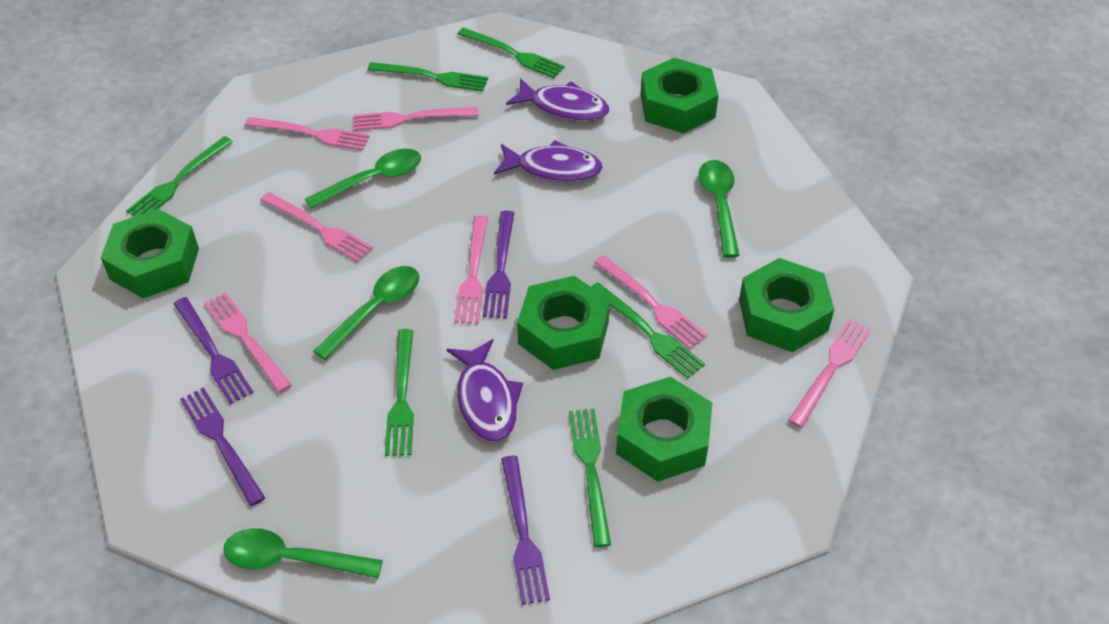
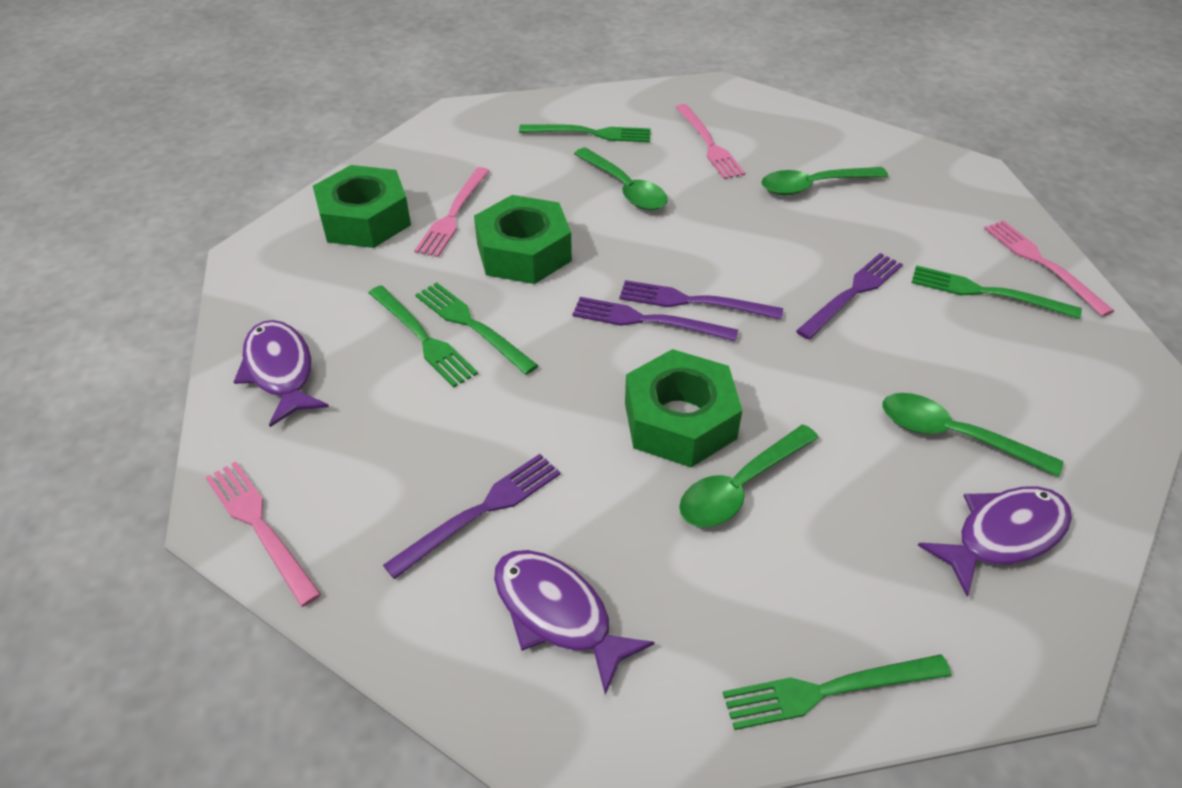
green fork: 6 -> 5
green nut: 5 -> 3
pink fork: 7 -> 4

